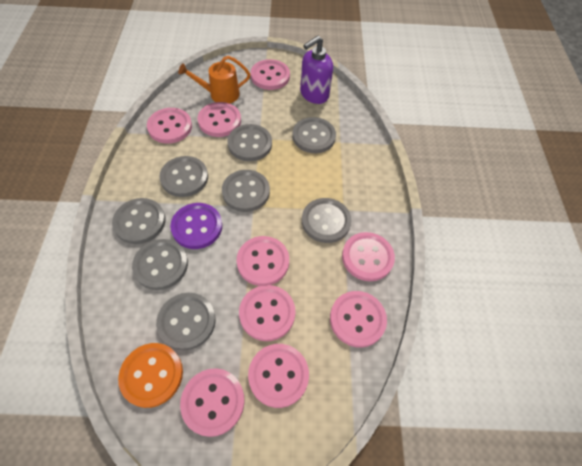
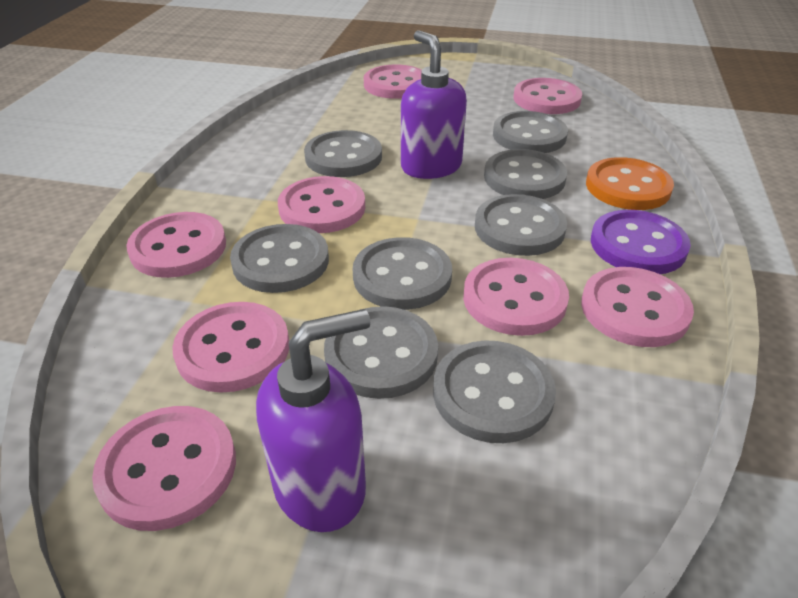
orange watering can: 1 -> 0
pink button: 9 -> 8
purple soap dispenser: 1 -> 2

